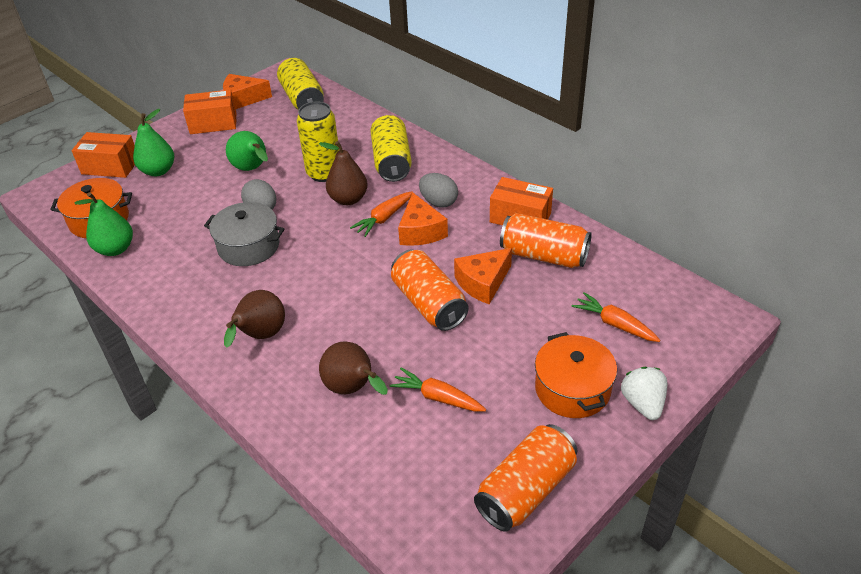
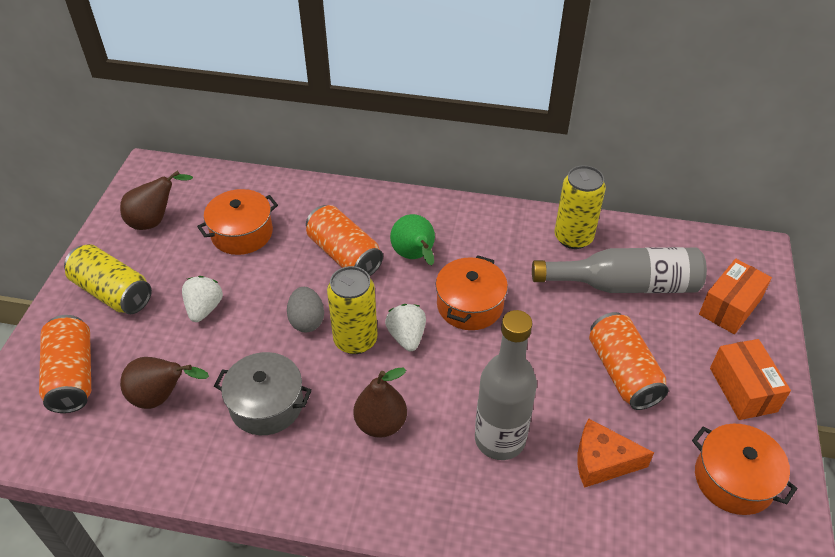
green pear: 3 -> 1
grey bottle: 0 -> 2
grey egg: 2 -> 1
orange box: 3 -> 2
orange carrot: 3 -> 0
orange cheese: 3 -> 1
orange pot: 2 -> 3
white strawberry: 1 -> 2

